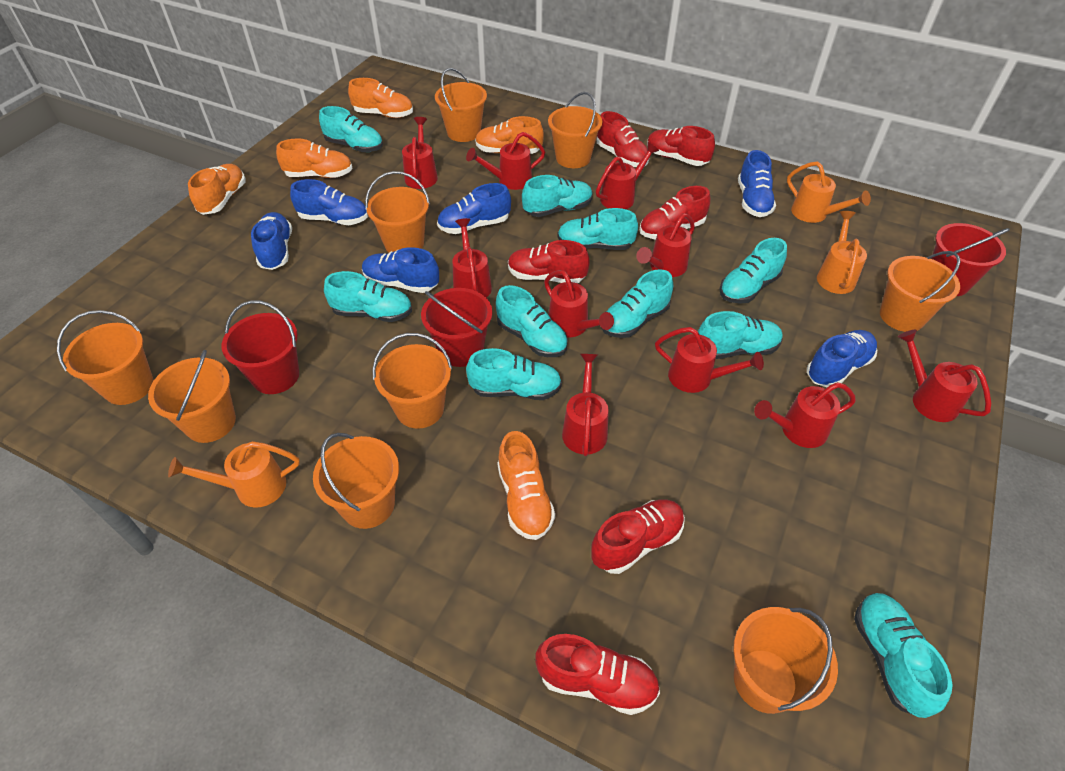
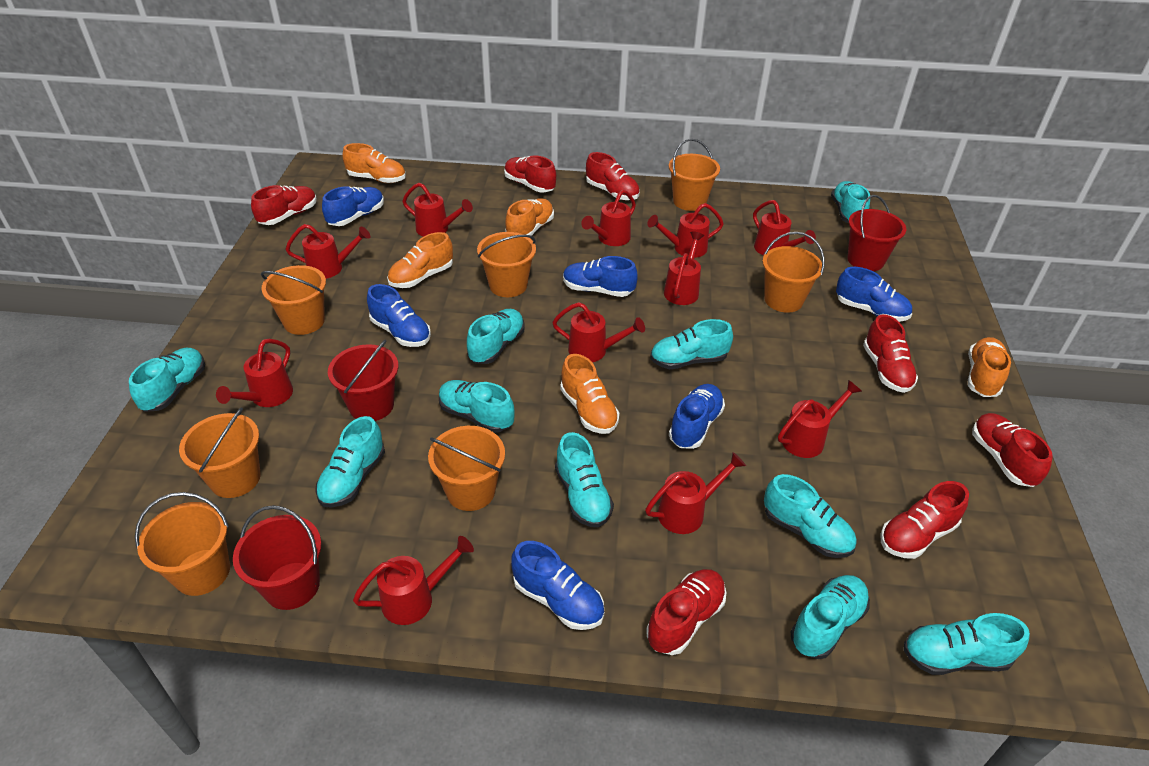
orange bucket: 9 -> 7
orange watering can: 3 -> 0
red shoe: 6 -> 7
red watering can: 10 -> 11

